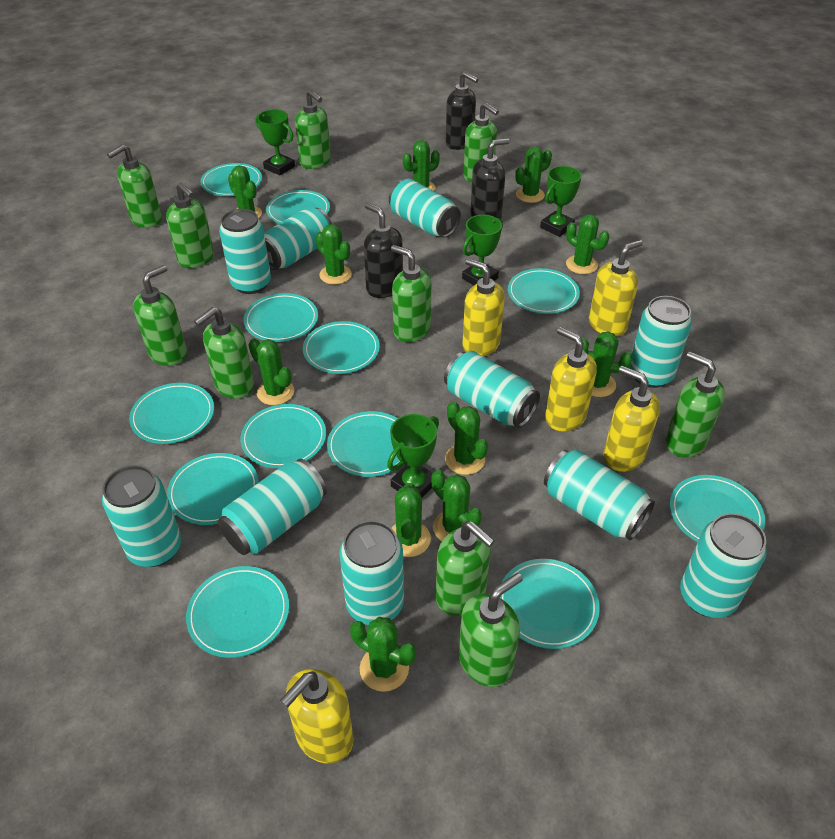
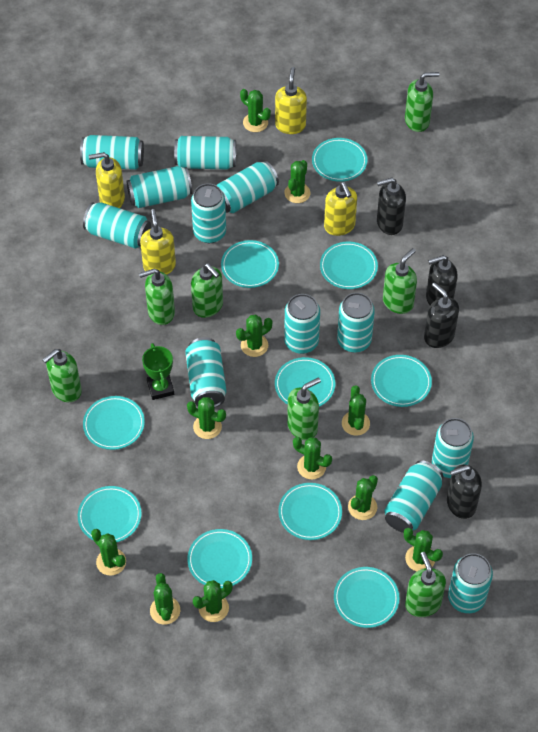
black soap dispenser: 3 -> 4
green soap dispenser: 10 -> 7
green trophy: 4 -> 1
turquoise can: 10 -> 12
turquoise plate: 12 -> 10
yellow soap dispenser: 5 -> 4

